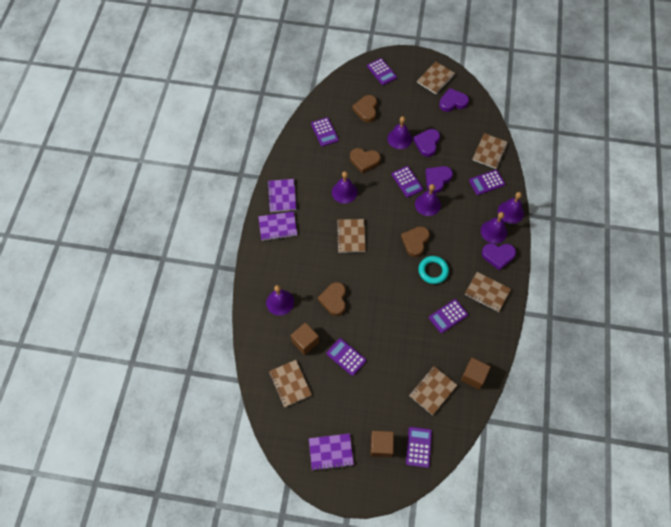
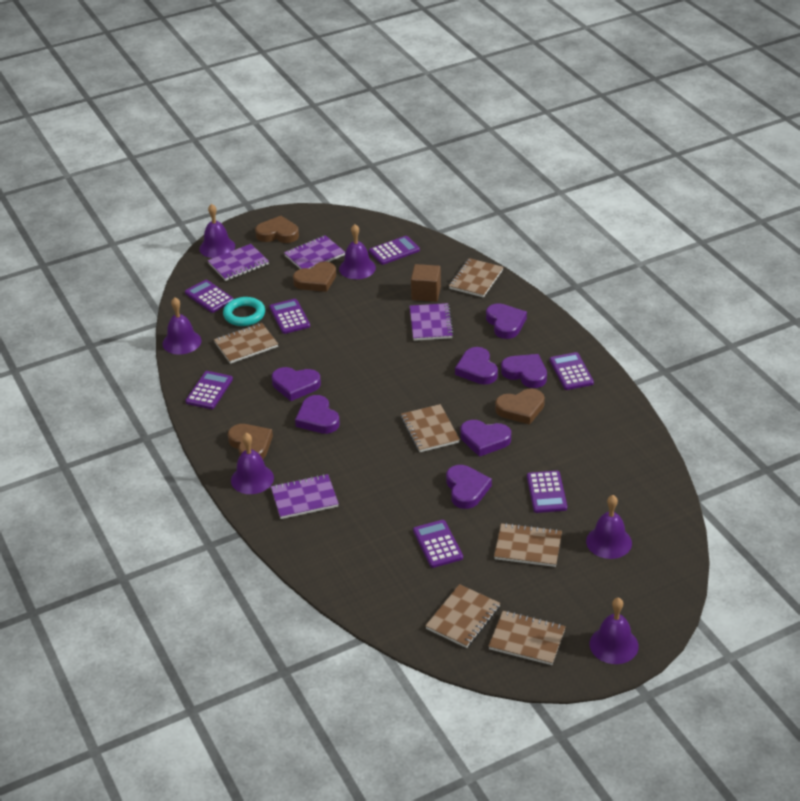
brown cube: 3 -> 1
purple heart: 4 -> 7
purple notebook: 3 -> 4

